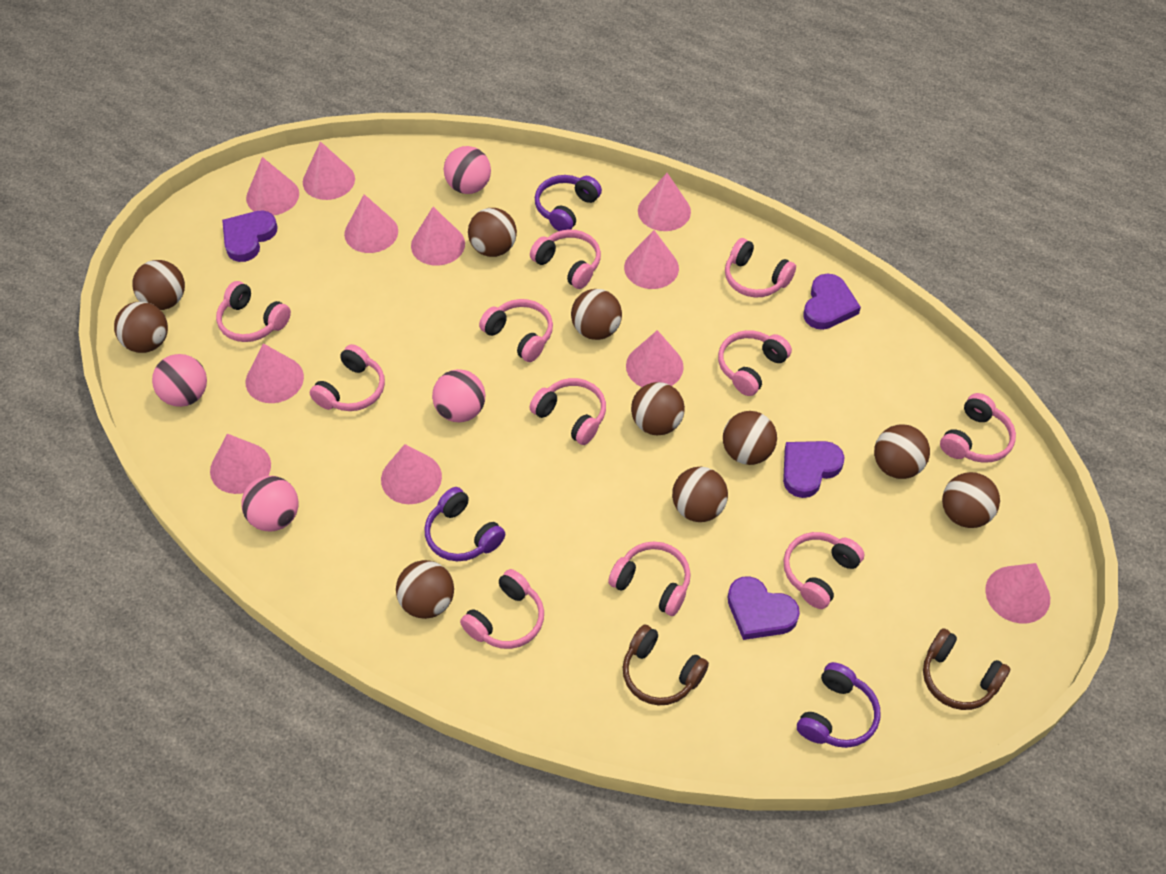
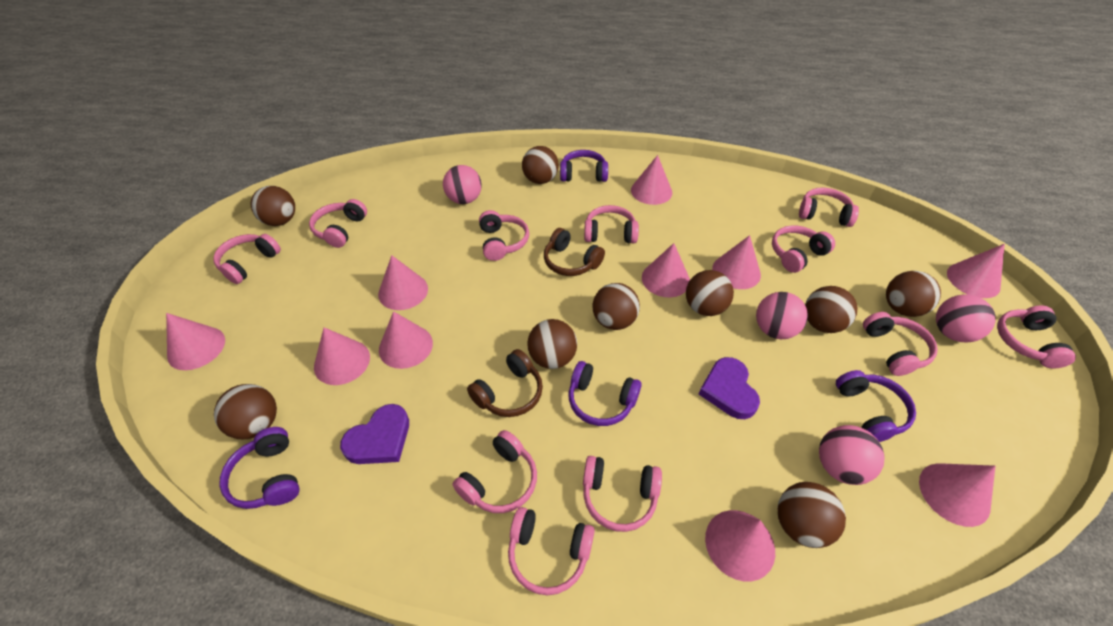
brown ball: 10 -> 9
pink cone: 11 -> 10
purple headphones: 3 -> 4
purple heart: 4 -> 2

